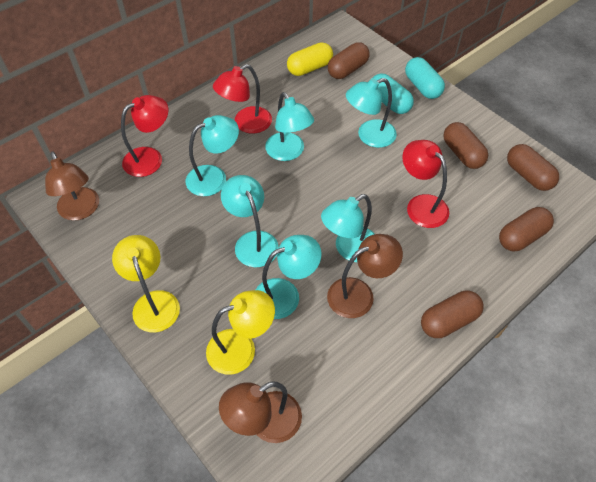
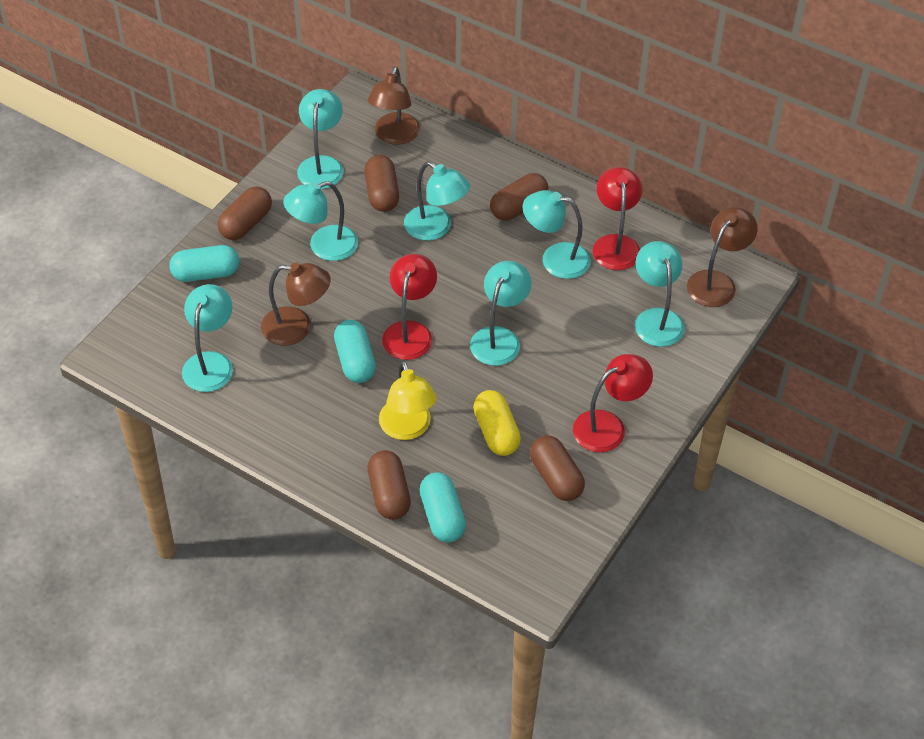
turquoise capsule: 2 -> 3
turquoise lamp: 6 -> 7
yellow lamp: 2 -> 1

